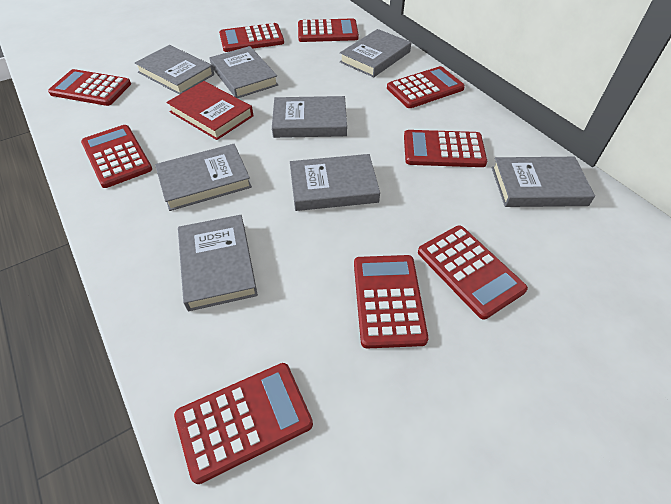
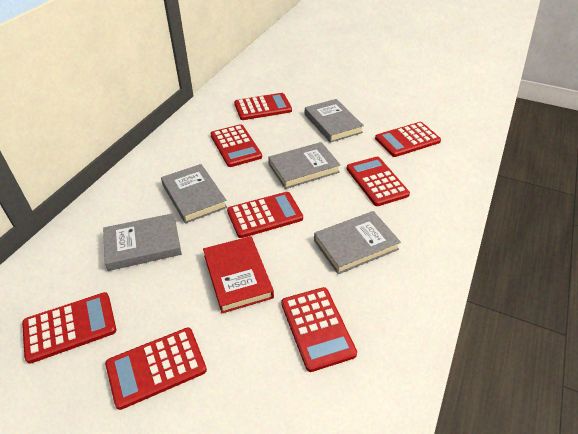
grey book: 8 -> 5
red calculator: 9 -> 8

